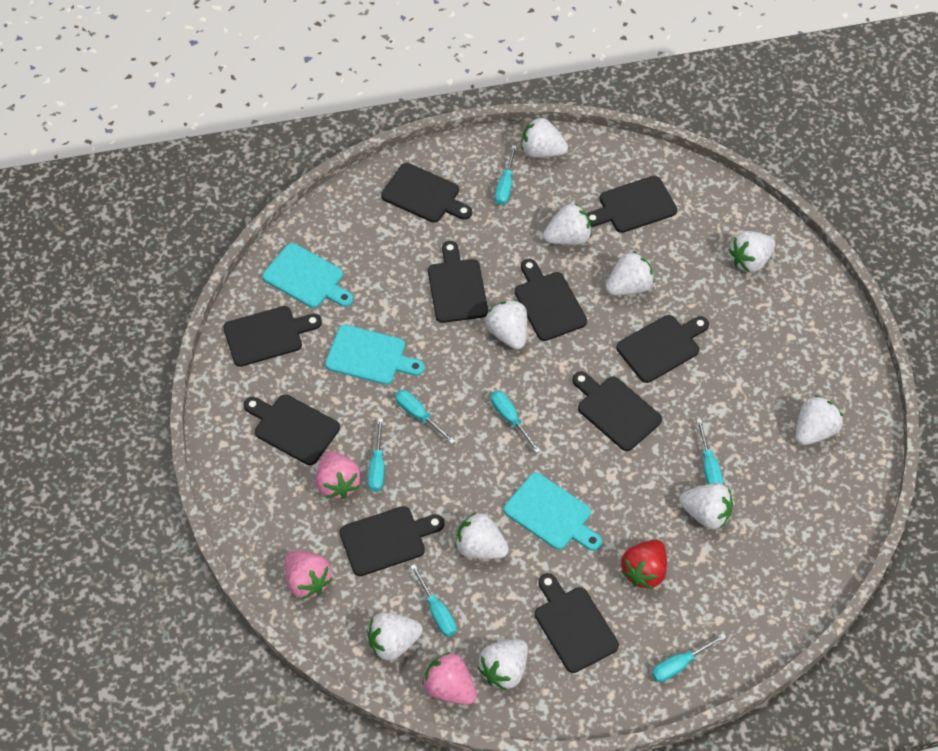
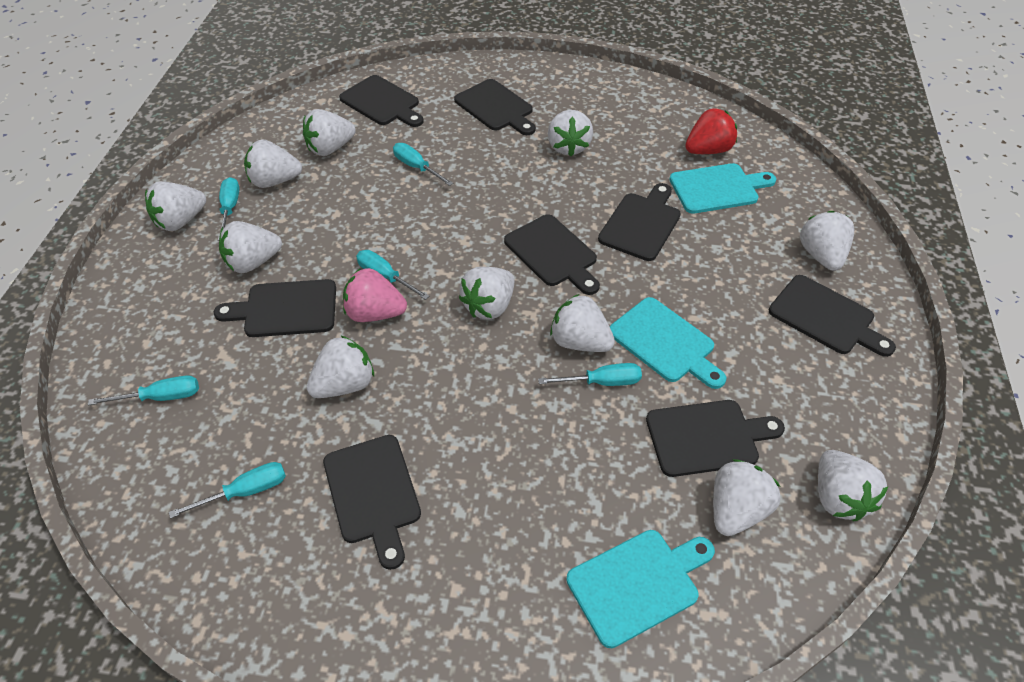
black cutting board: 10 -> 8
pink strawberry: 3 -> 1
turquoise screwdriver: 7 -> 6
white strawberry: 10 -> 11

